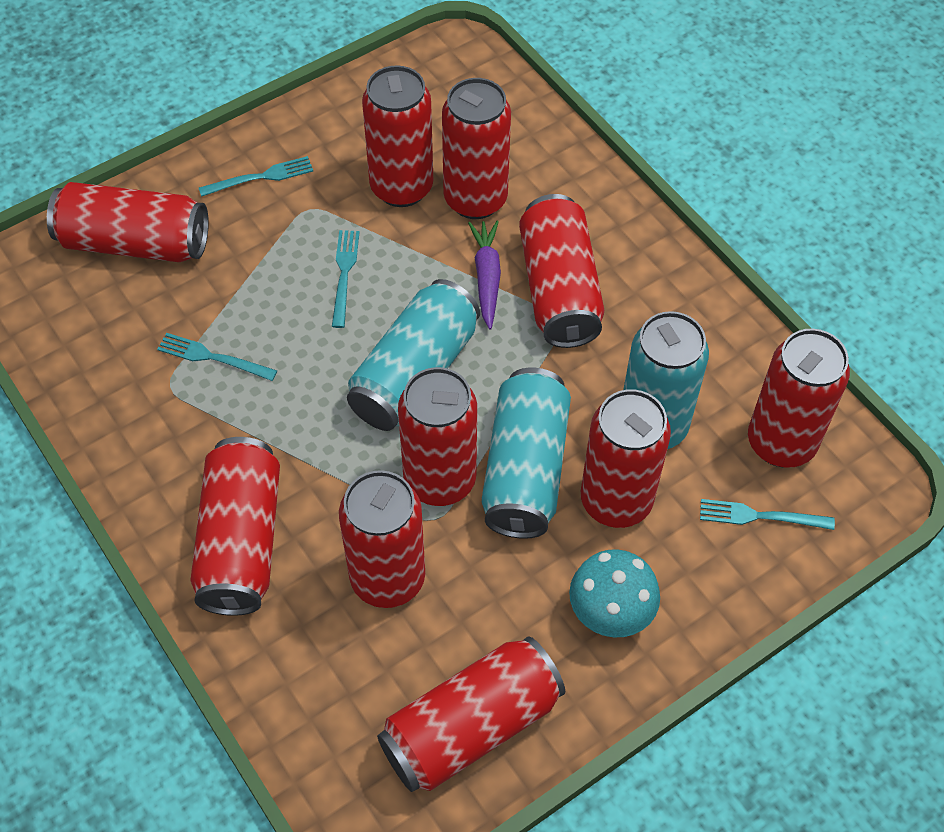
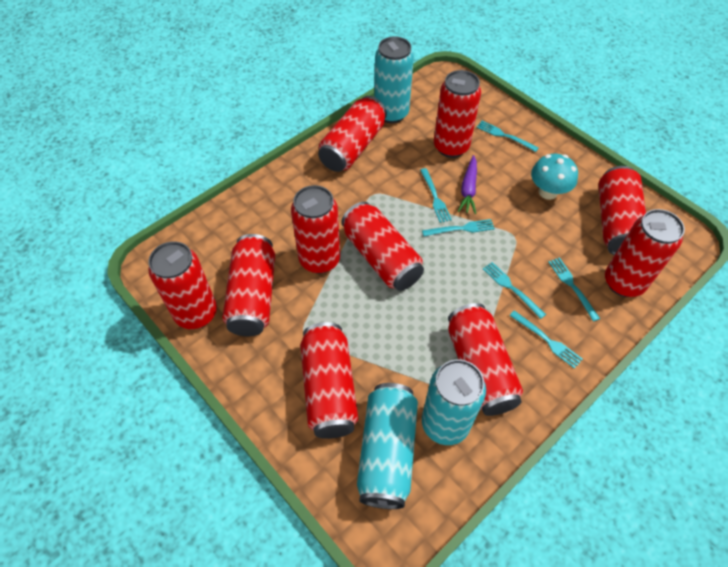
turquoise fork: 4 -> 6

